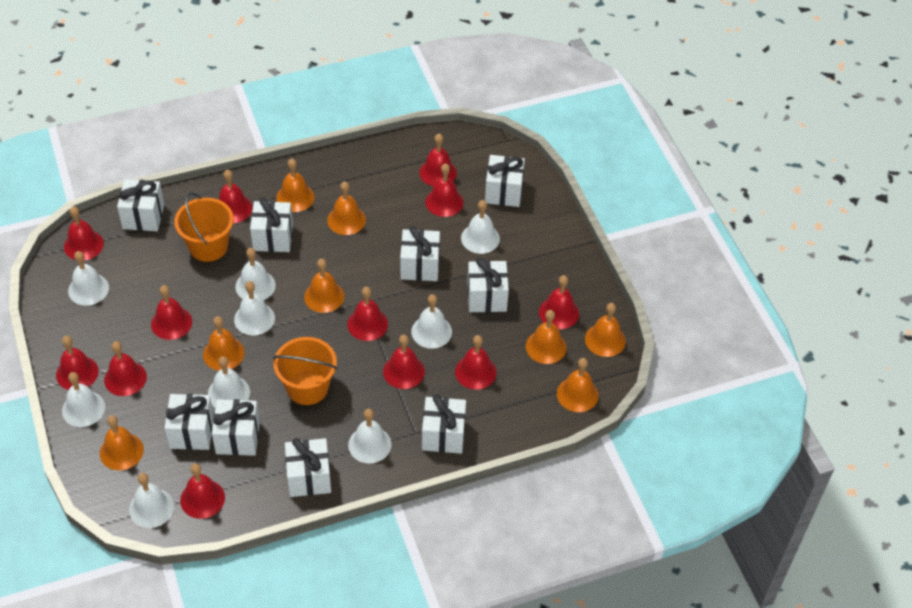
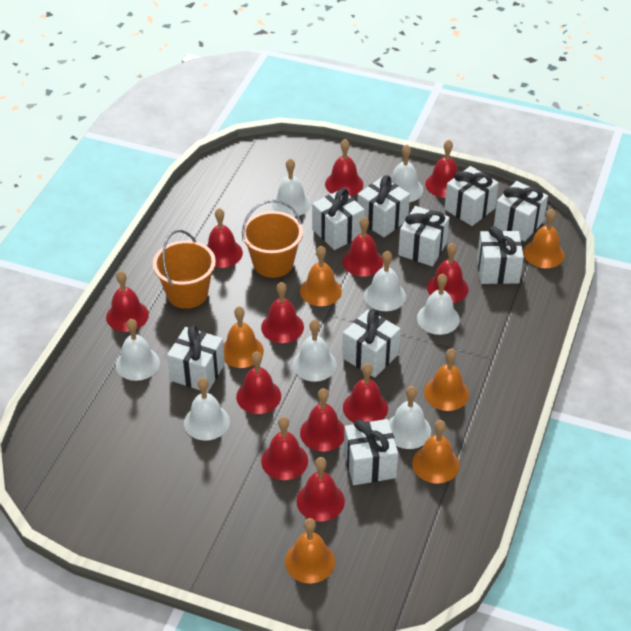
orange bell: 8 -> 6
white bell: 9 -> 8

